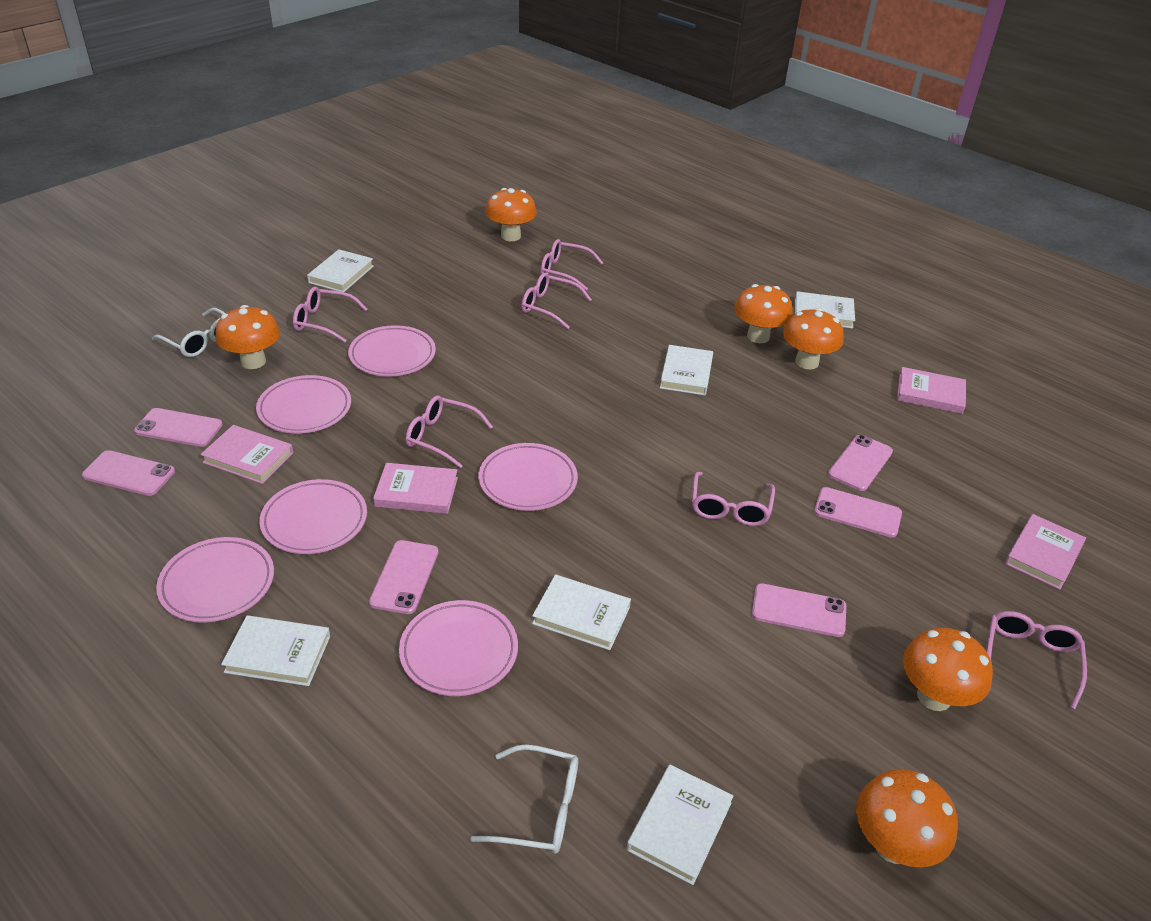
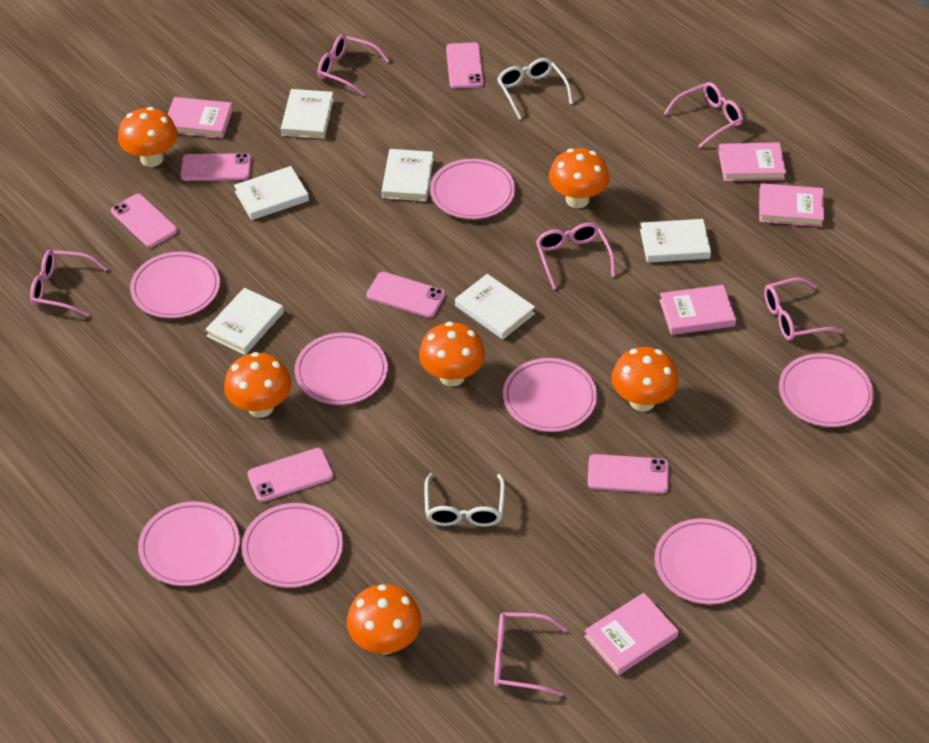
pink book: 4 -> 5
pink plate: 6 -> 8

